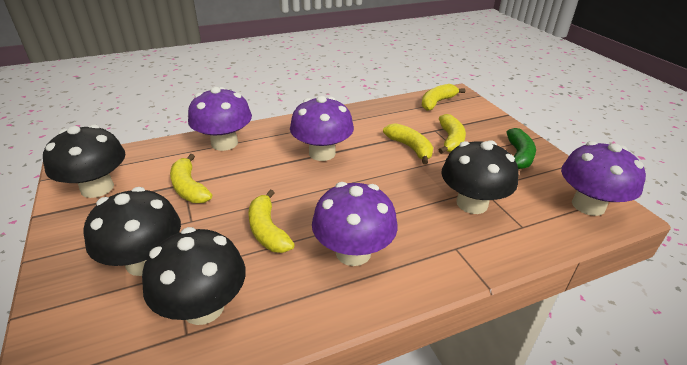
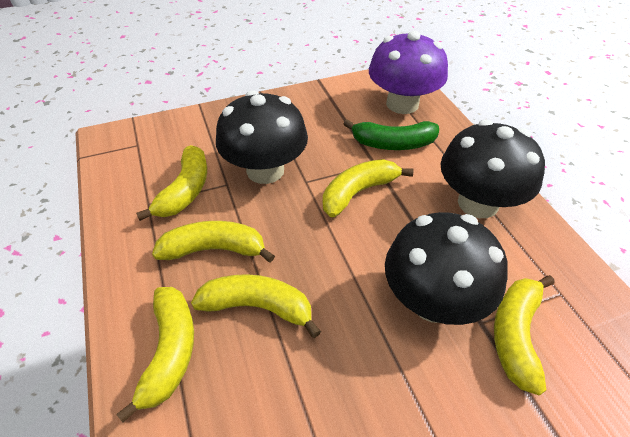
black mushroom: 4 -> 3
purple mushroom: 4 -> 1
yellow banana: 5 -> 6

